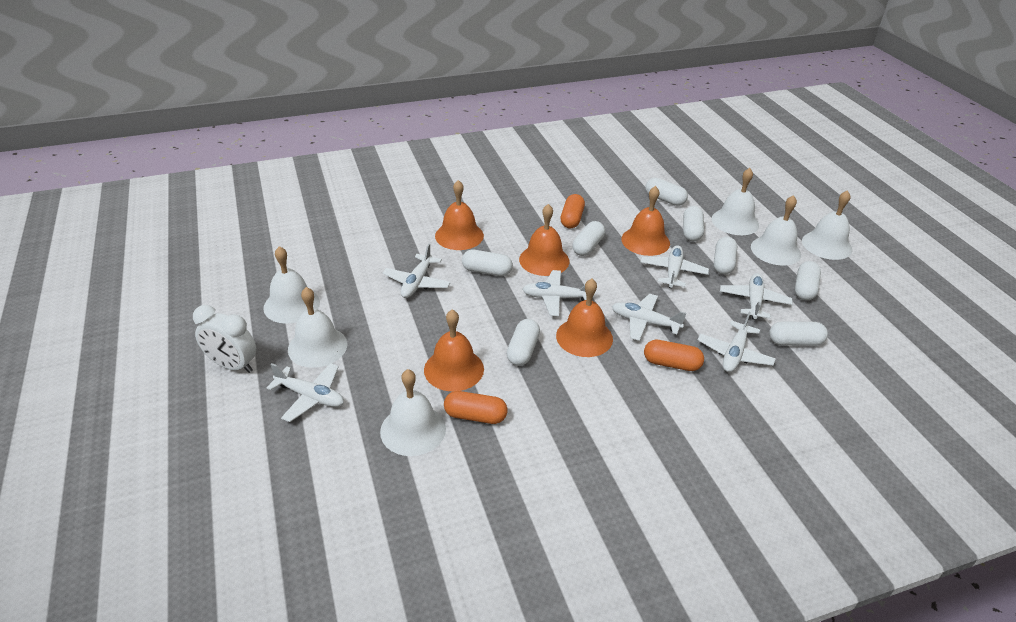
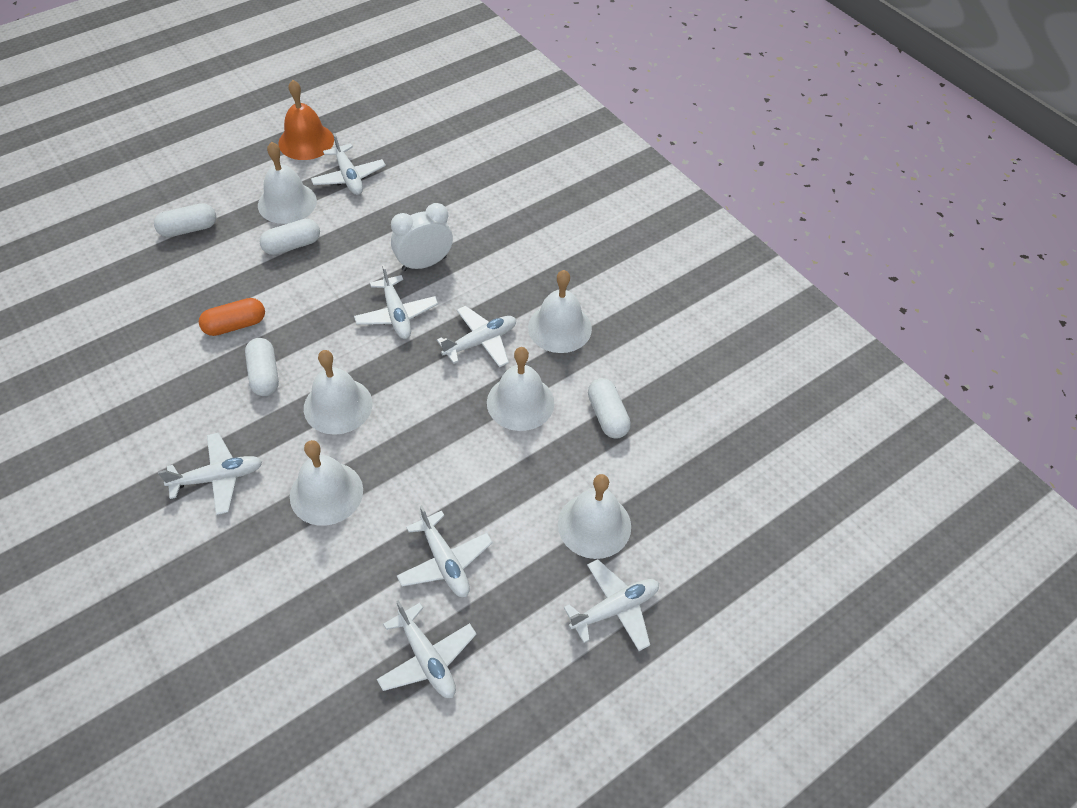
orange bell: 5 -> 1
orange capsule: 3 -> 1
white capsule: 8 -> 4

